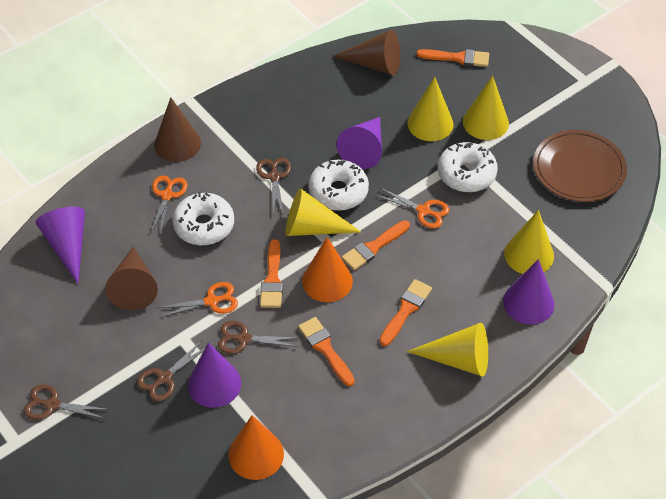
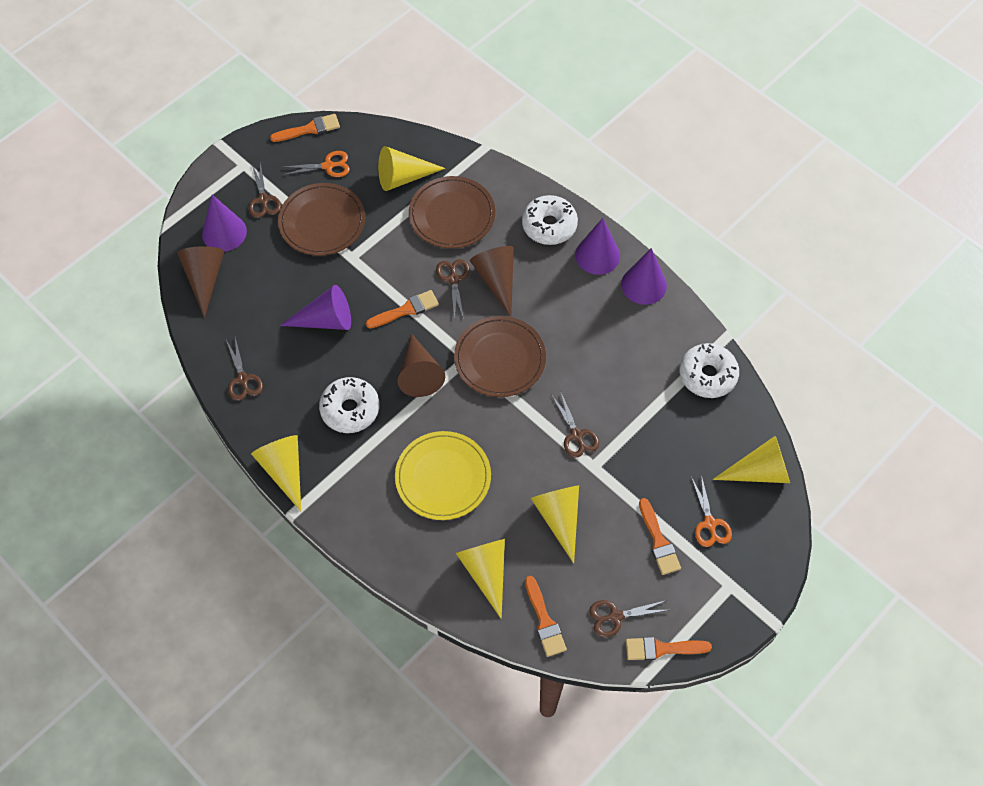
brown plate: 1 -> 3
brown scissors: 4 -> 5
orange cone: 2 -> 0
orange scissors: 3 -> 2
yellow plate: 0 -> 1

